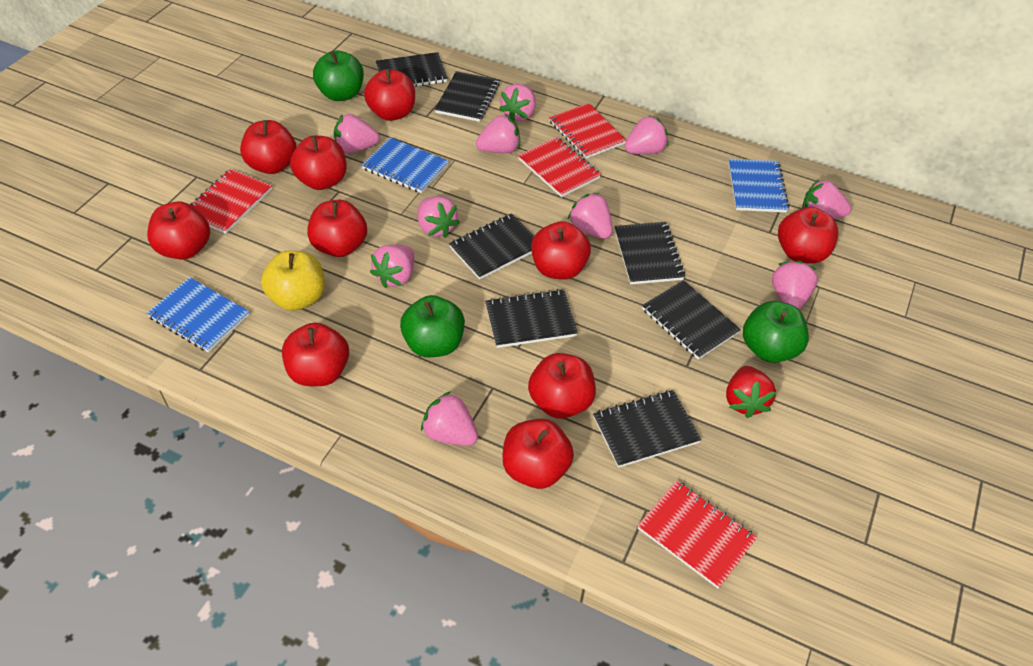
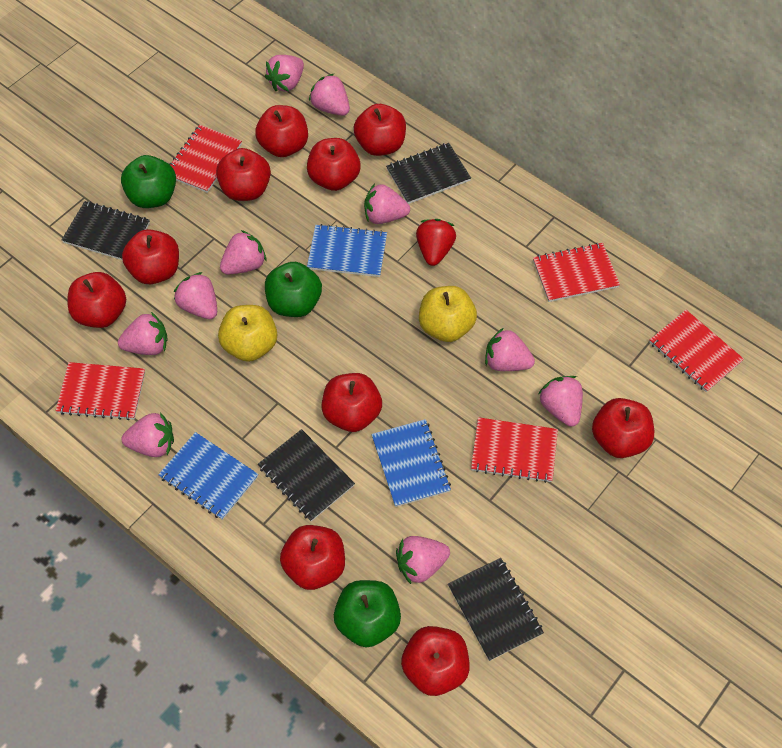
black notebook: 7 -> 4
red notebook: 4 -> 5
yellow apple: 1 -> 2

